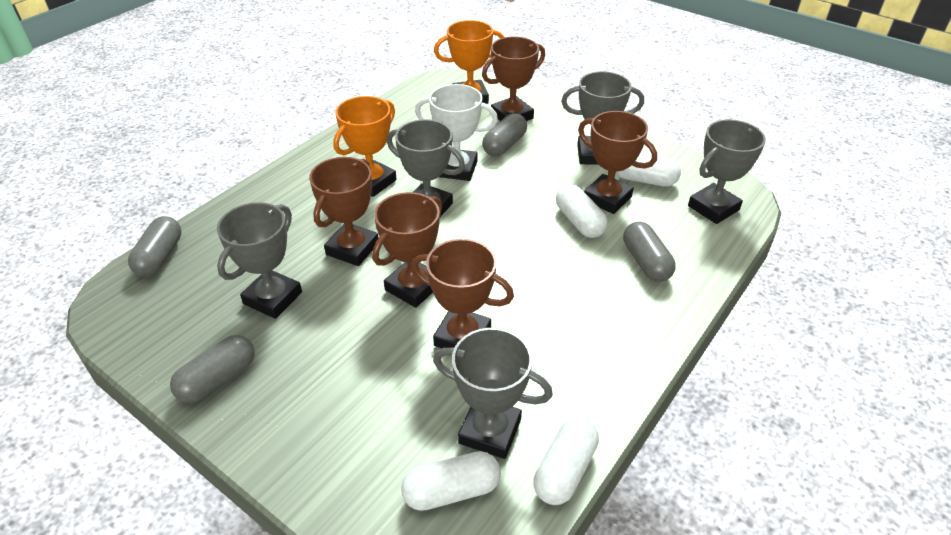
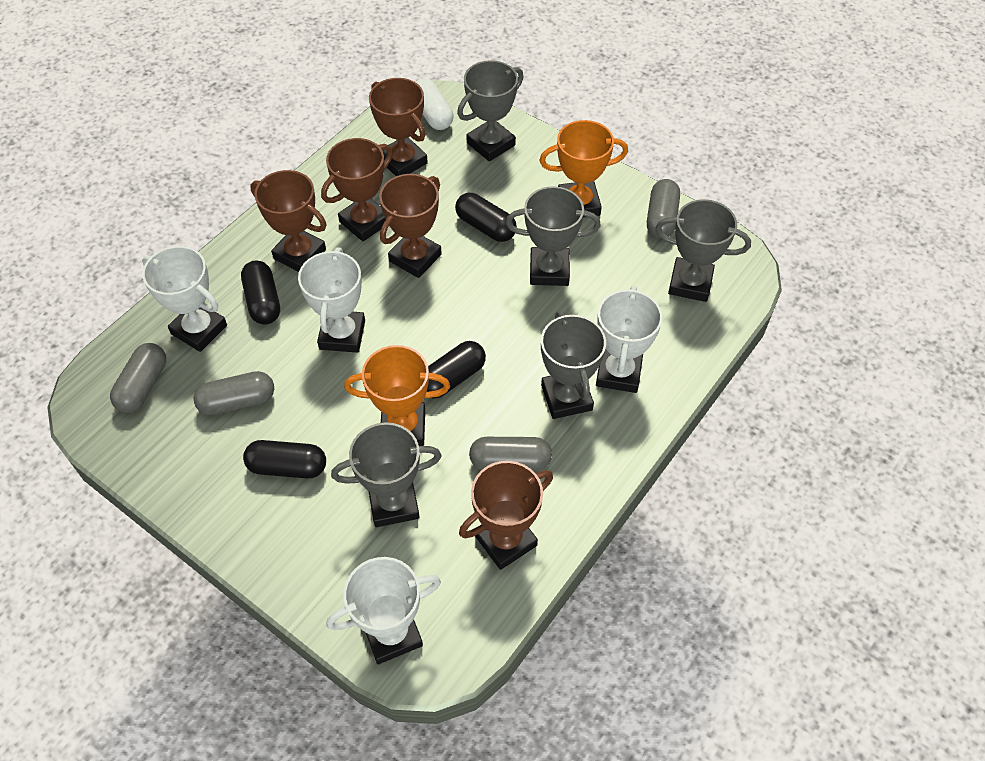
black capsule: 0 -> 4
white capsule: 4 -> 1
white trophy: 1 -> 4

